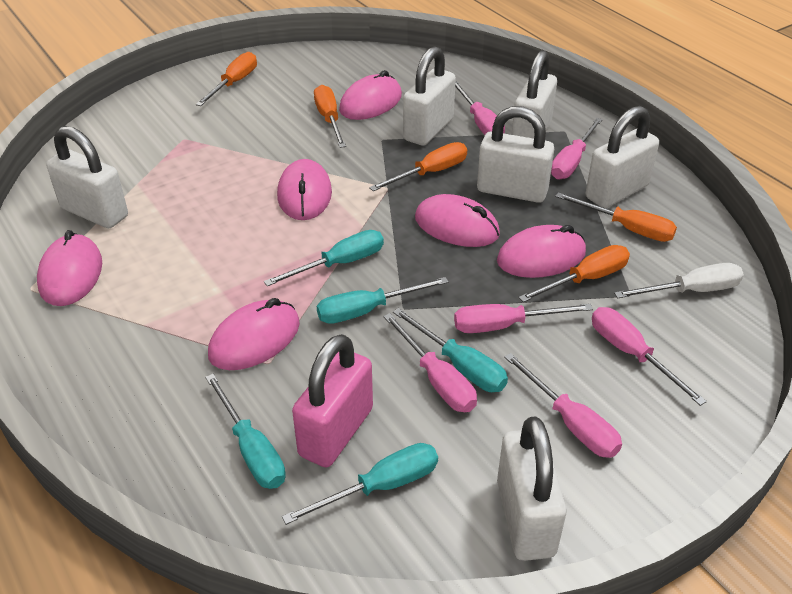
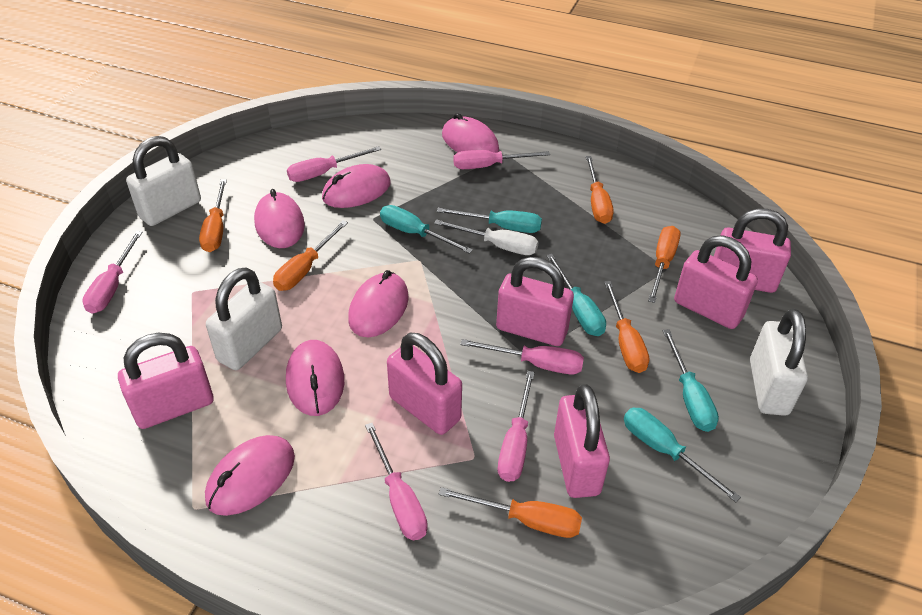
orange screwdriver: 5 -> 6
pink padlock: 1 -> 6
white padlock: 6 -> 3

